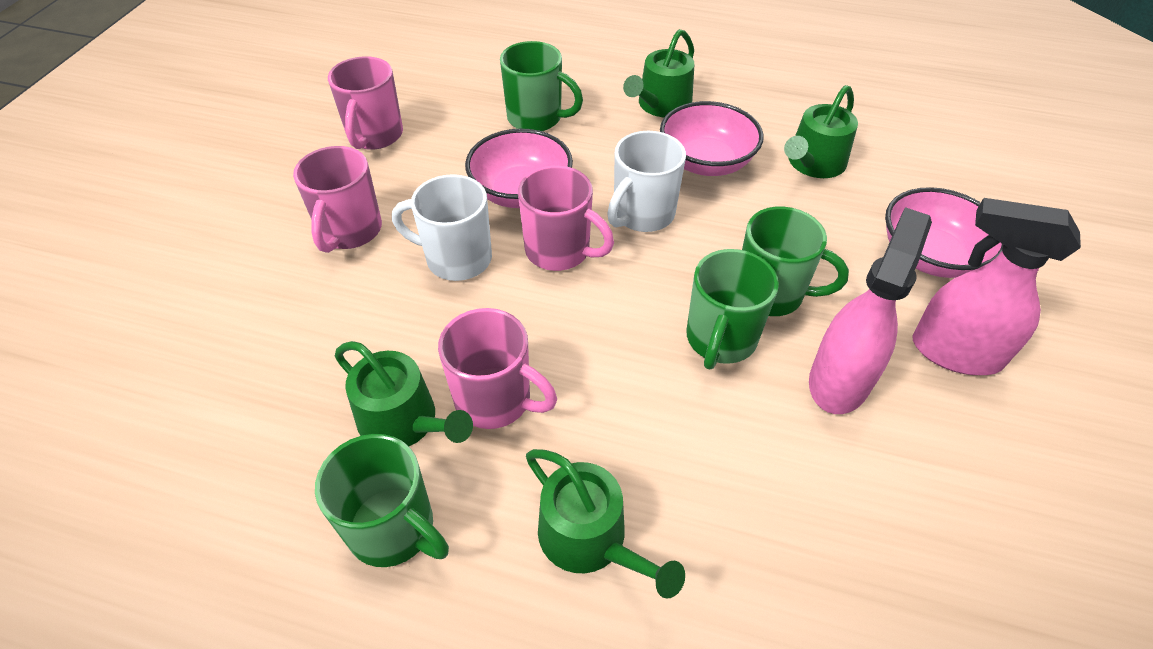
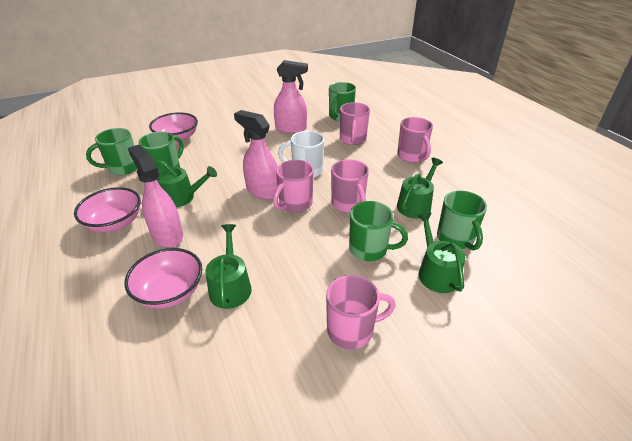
green mug: 4 -> 5
pink mug: 4 -> 5
pink spray bottle: 2 -> 3
white mug: 2 -> 1

